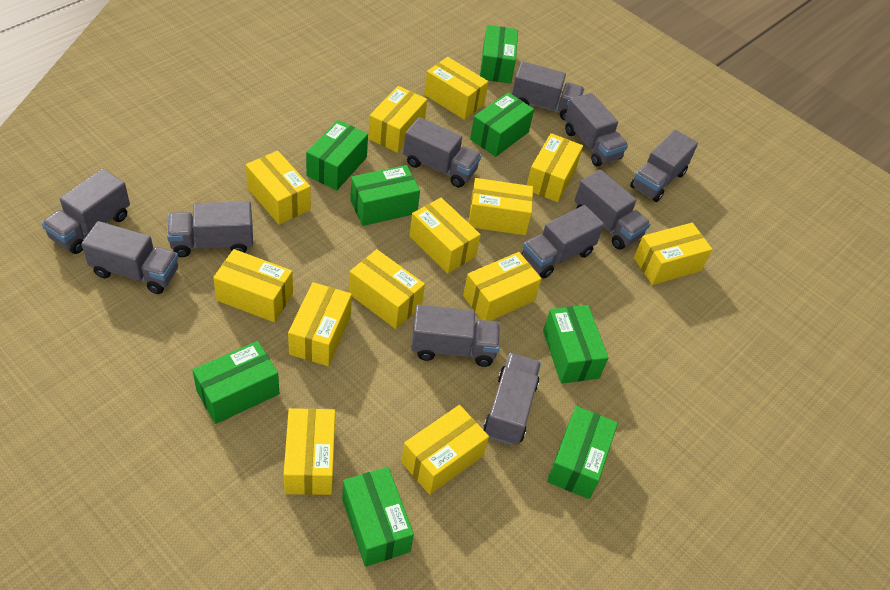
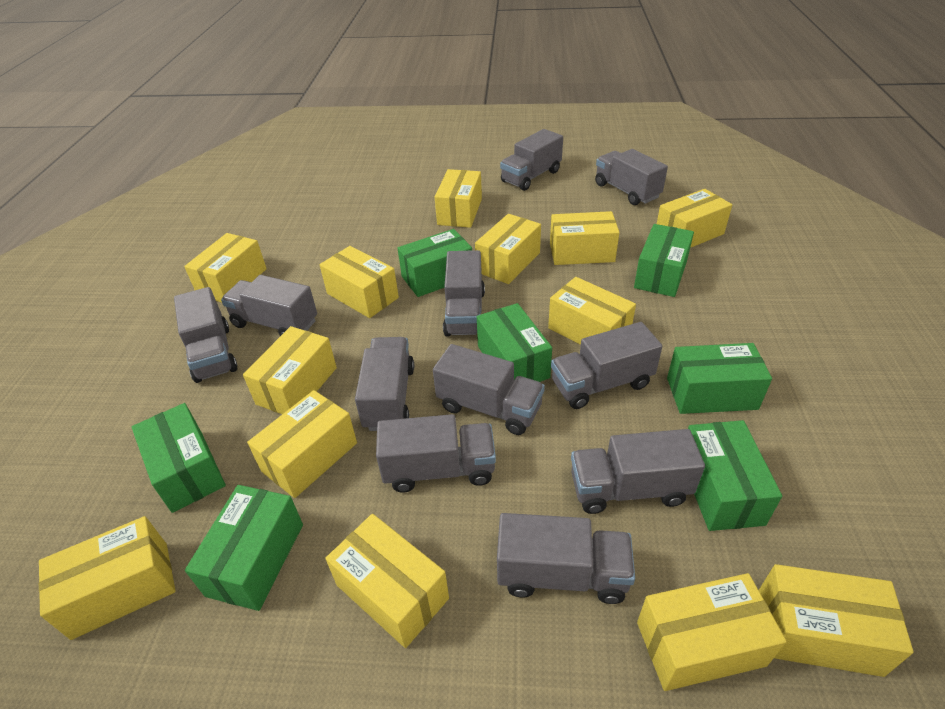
green box: 8 -> 7

